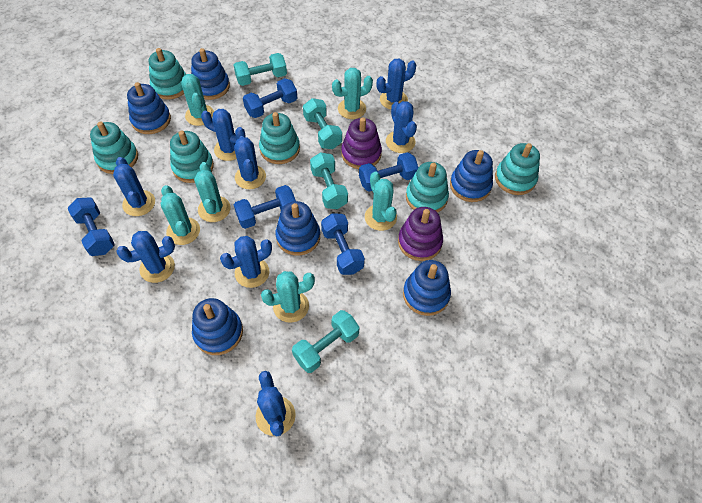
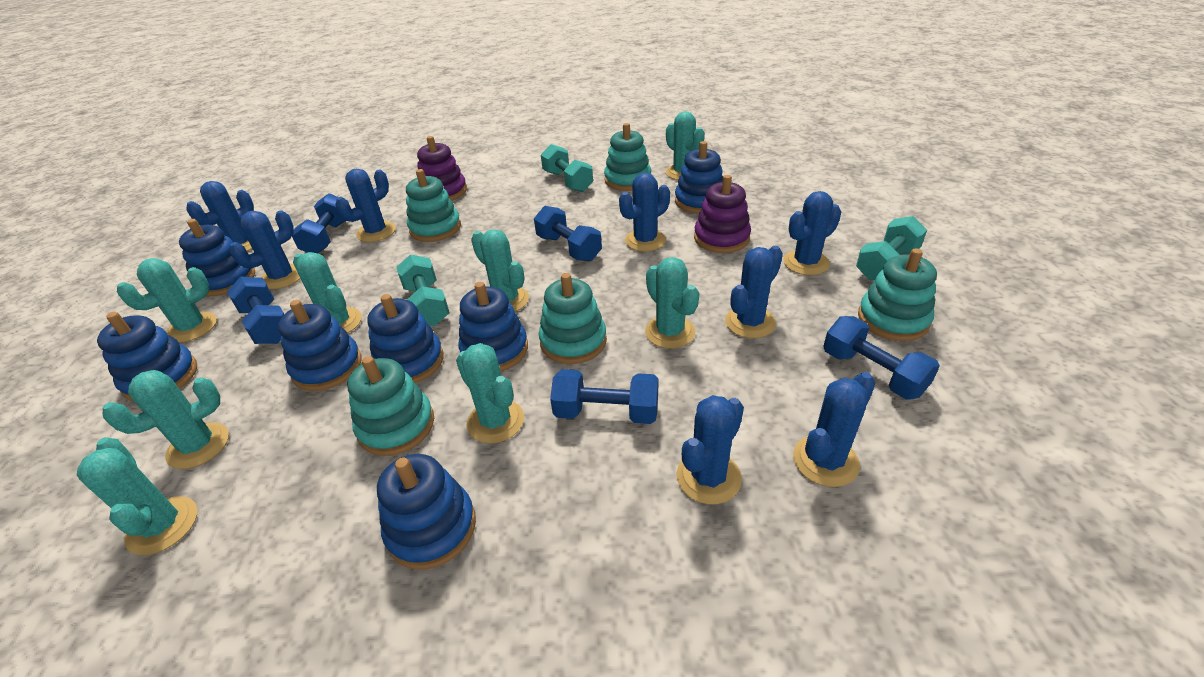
blue stacking toy: 6 -> 7
turquoise cactus: 6 -> 8
turquoise dumbbell: 4 -> 3
turquoise stacking toy: 6 -> 5

